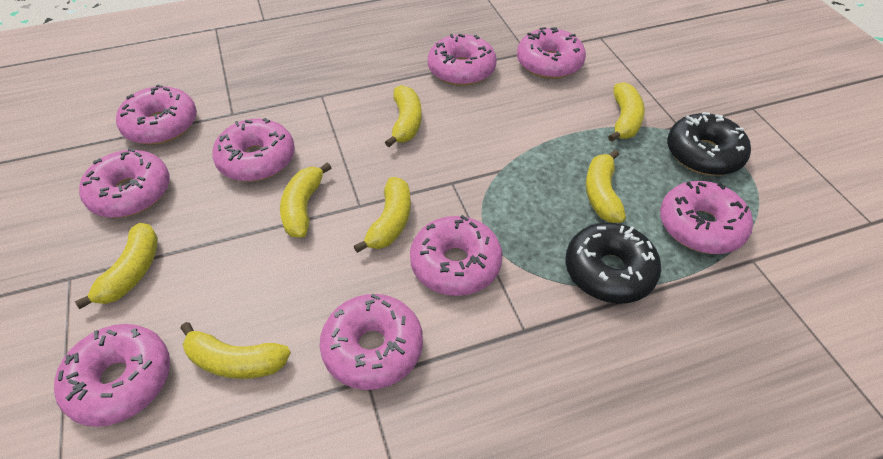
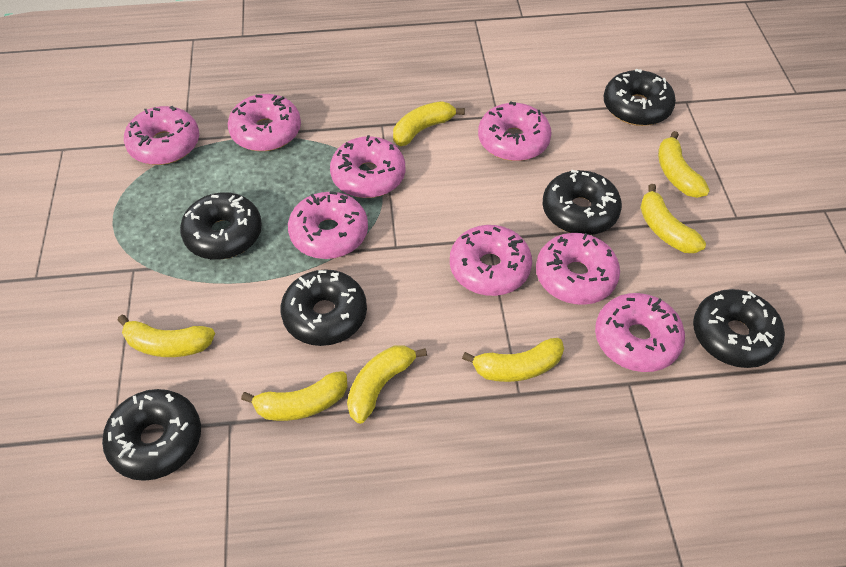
black donut: 2 -> 6
pink donut: 9 -> 8

